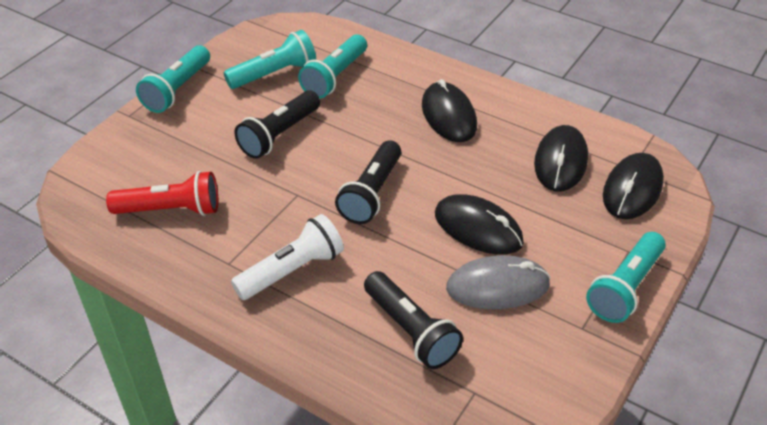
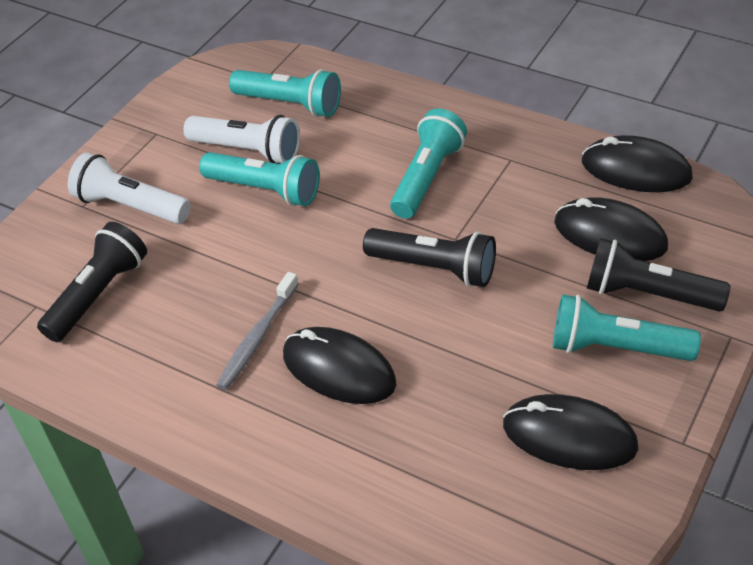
grey mouse: 1 -> 0
grey toothbrush: 0 -> 1
red flashlight: 1 -> 0
white flashlight: 1 -> 2

